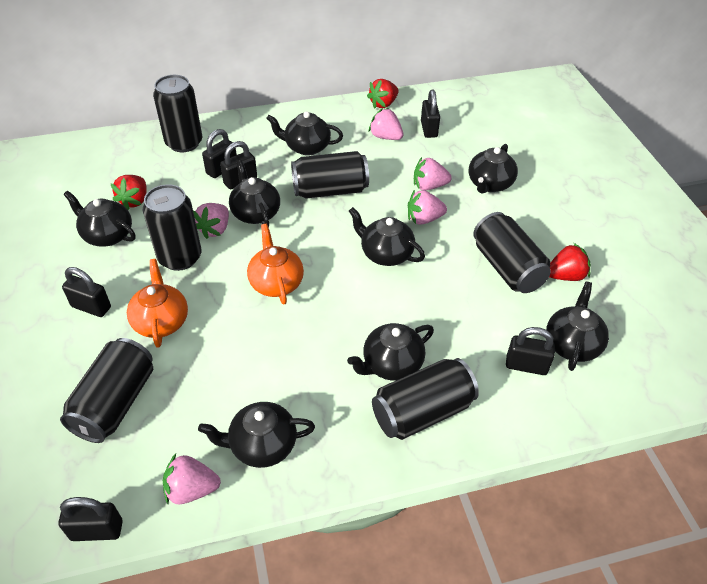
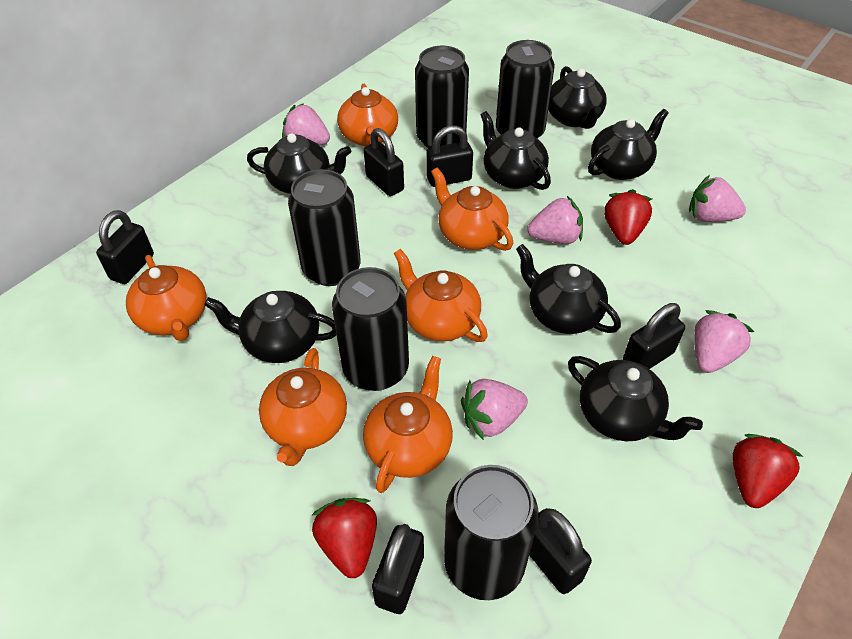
black can: 6 -> 5
black teapot: 8 -> 7
orange teapot: 2 -> 6

